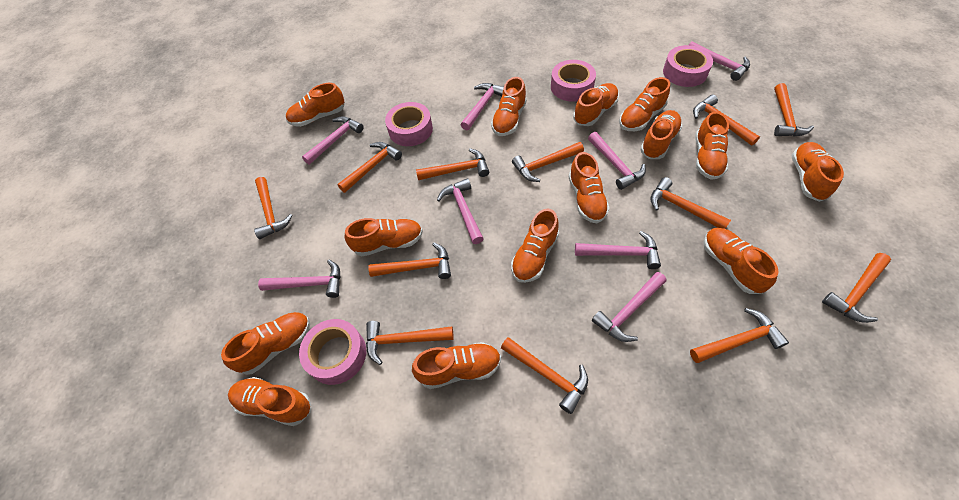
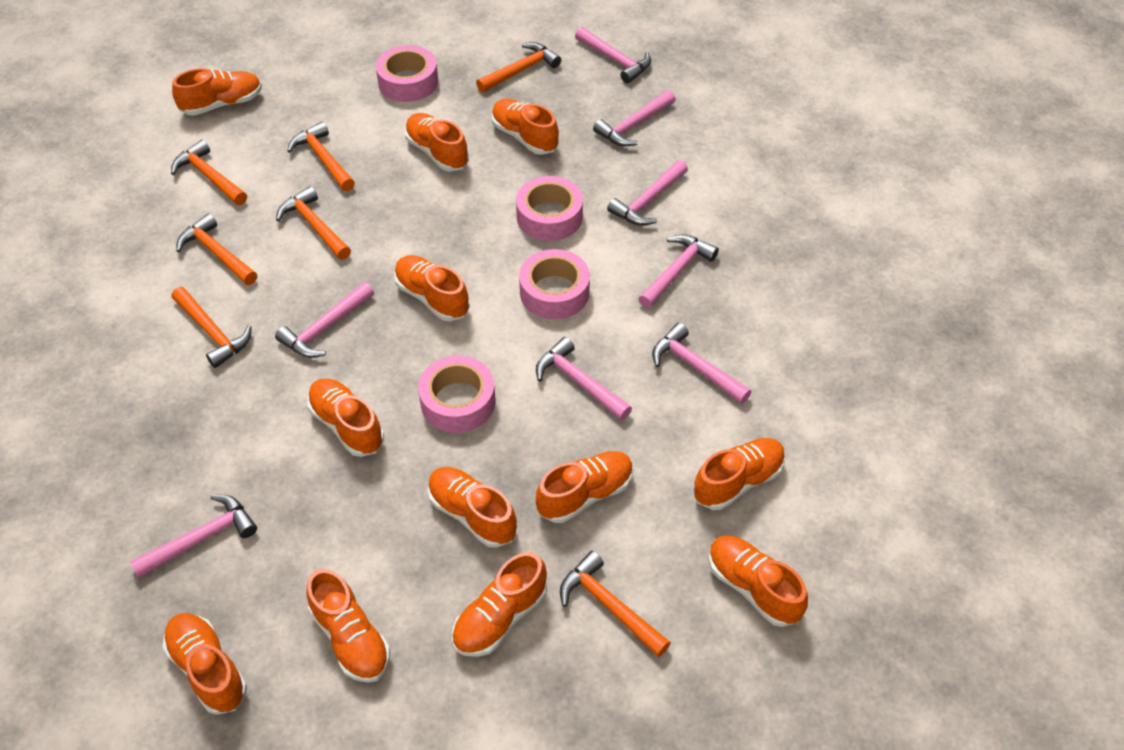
orange hammer: 12 -> 7
orange shoe: 14 -> 12

